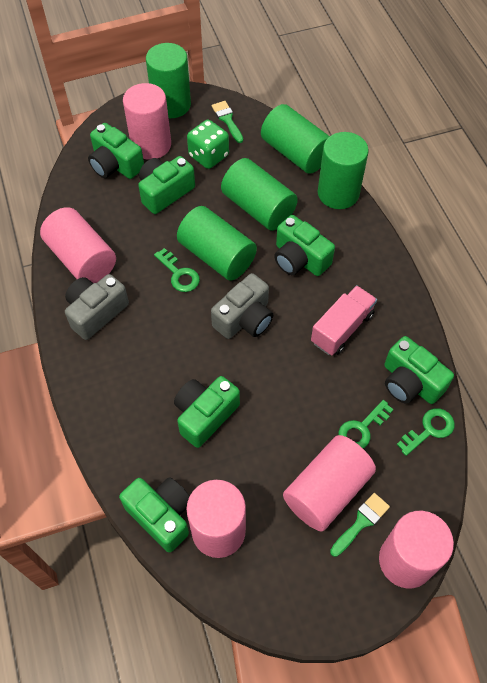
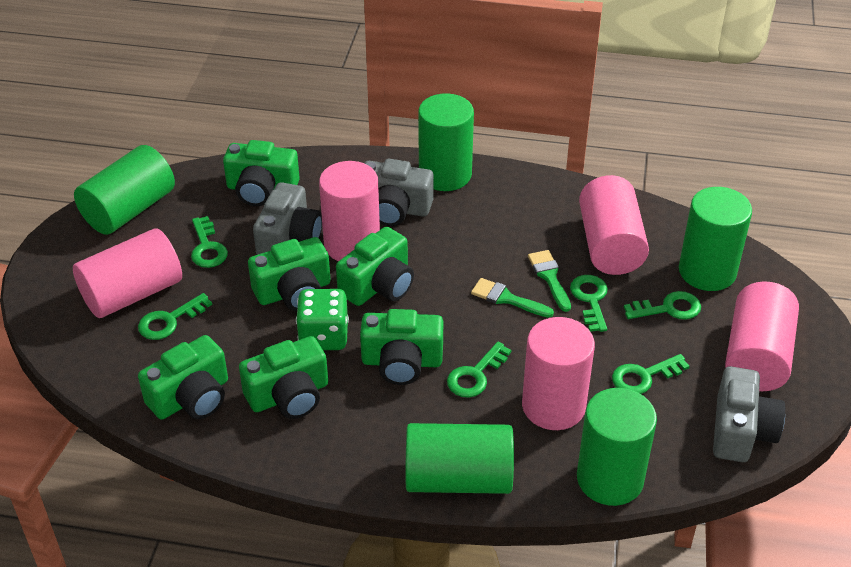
green key: 3 -> 6
grey camera: 2 -> 3
pink truck: 1 -> 0

